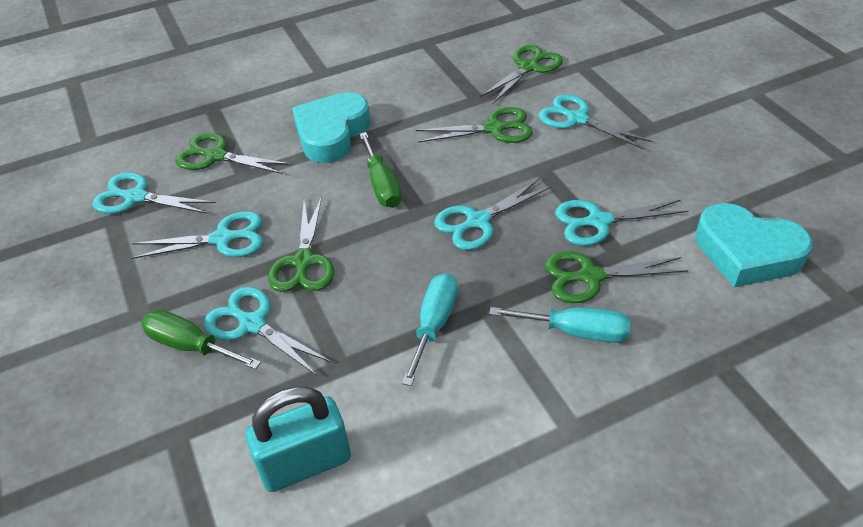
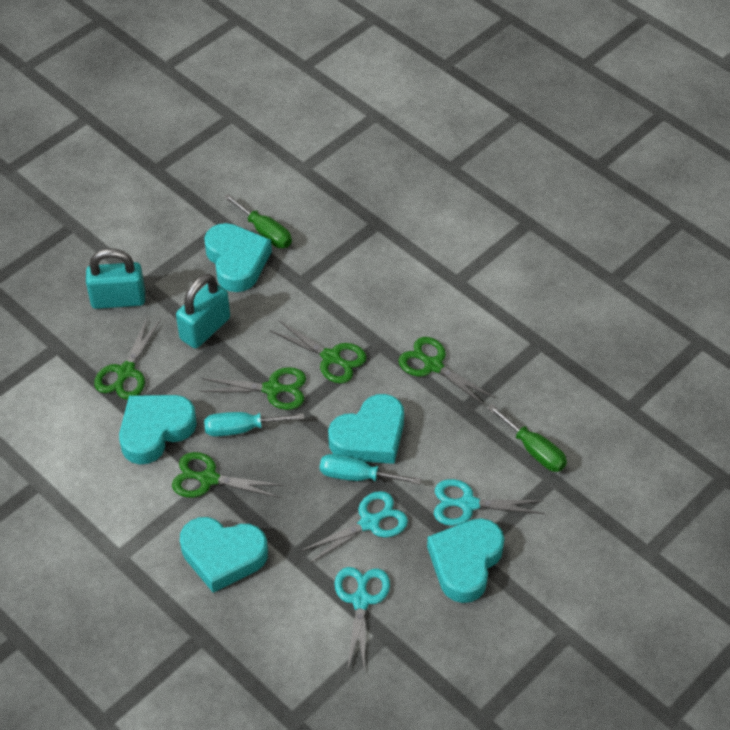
turquoise heart: 2 -> 5
turquoise padlock: 1 -> 2
turquoise scissors: 6 -> 3

